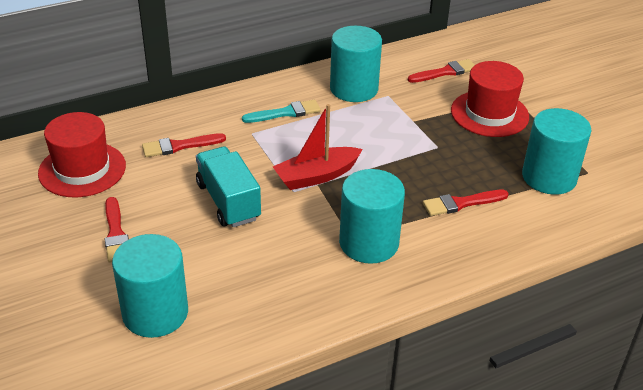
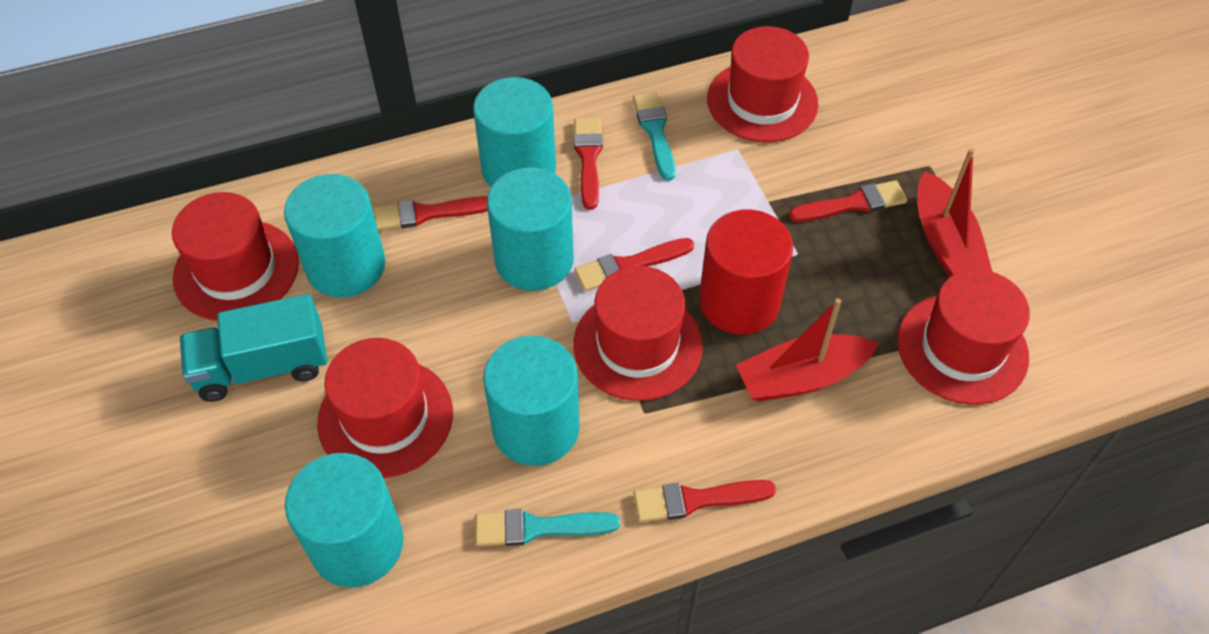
red boat: 1 -> 2
red brush: 4 -> 5
red cylinder: 0 -> 1
red hat: 2 -> 5
turquoise brush: 1 -> 2
turquoise cylinder: 4 -> 5

